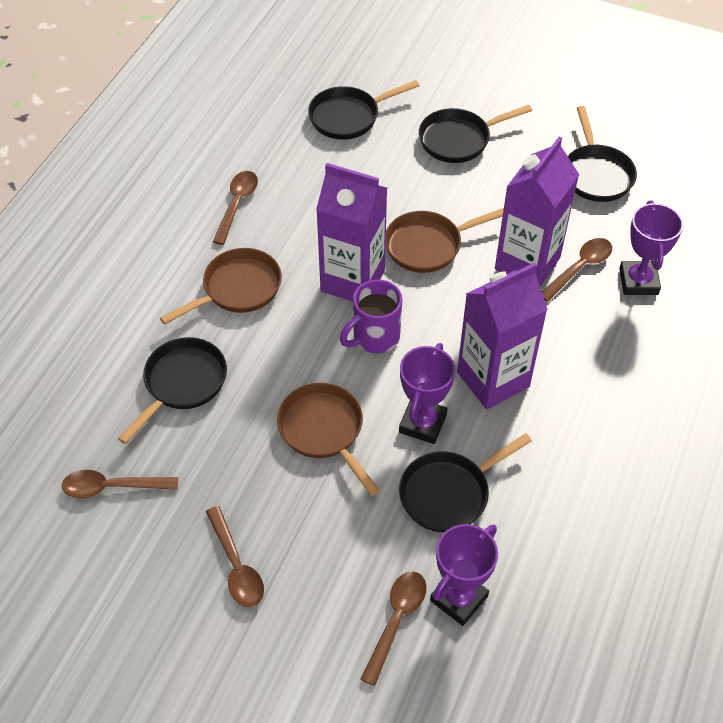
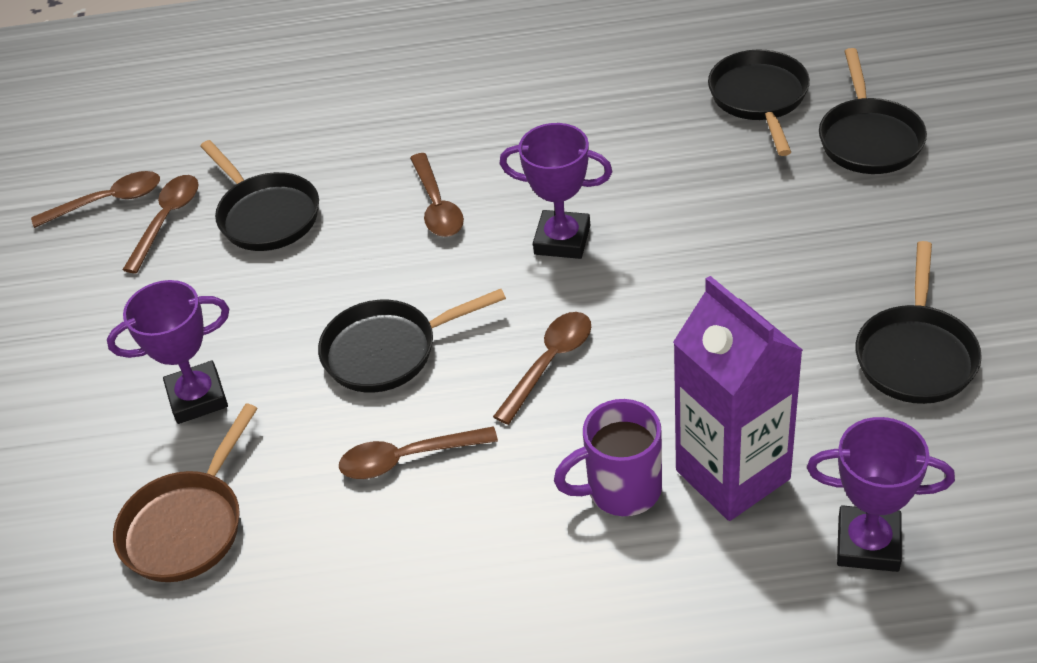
brown pan: 3 -> 1
purple carton: 3 -> 1

